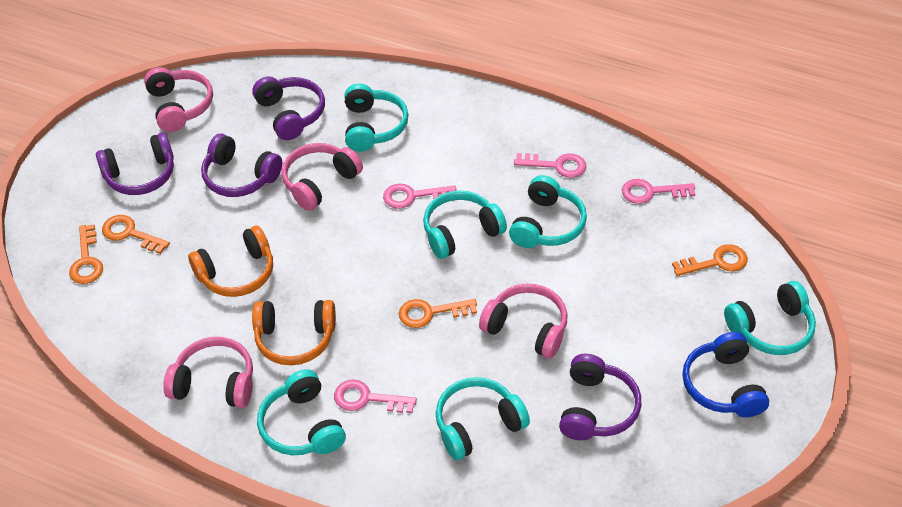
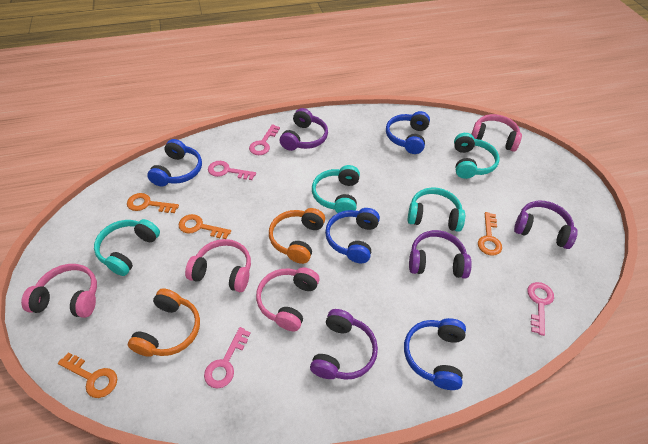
blue headphones: 1 -> 4
turquoise headphones: 6 -> 4

